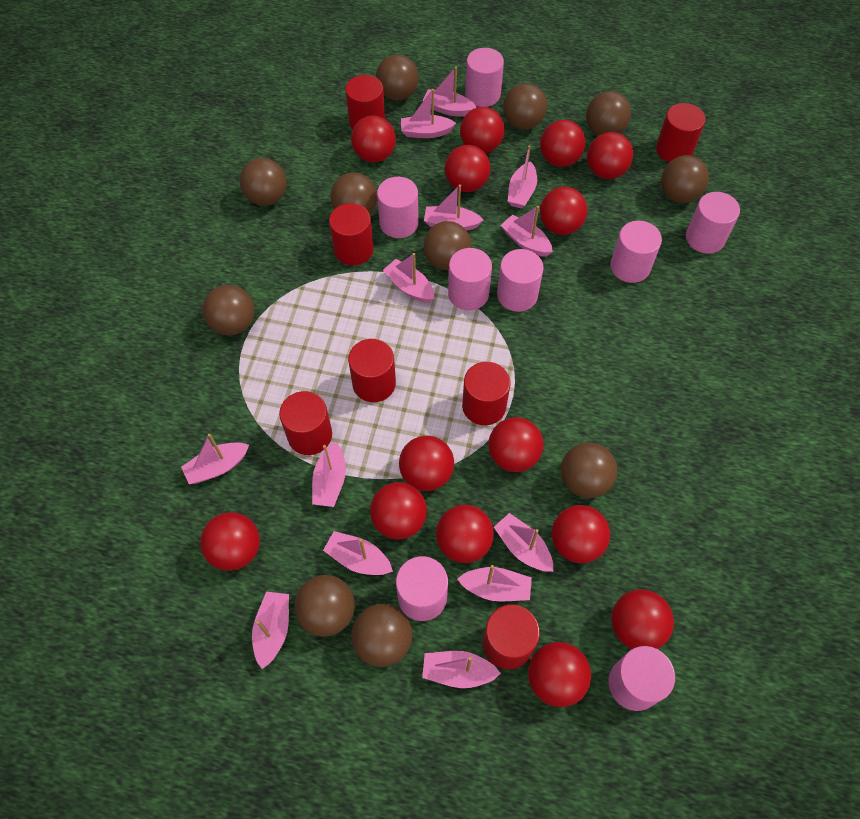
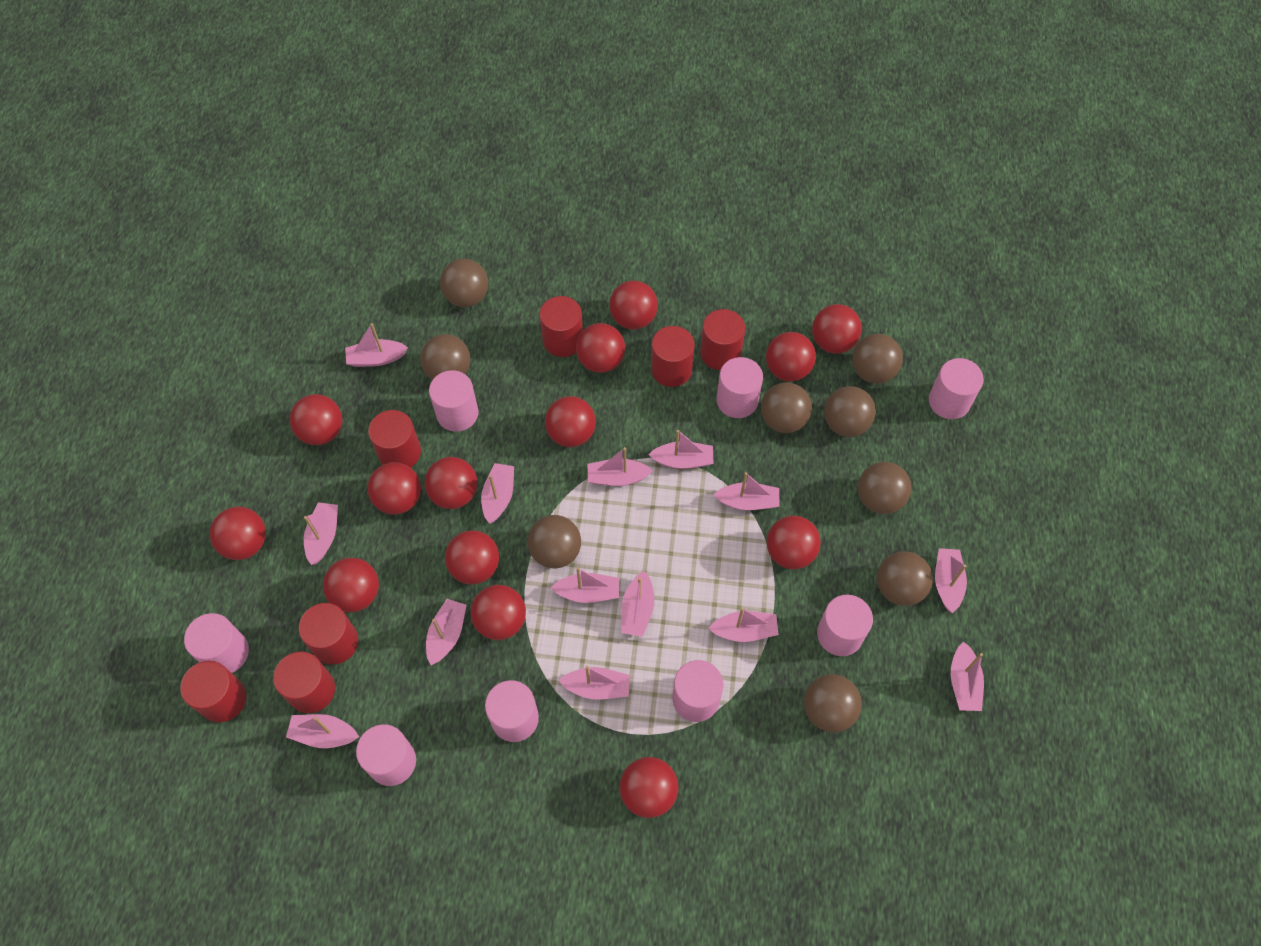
brown ball: 11 -> 9
pink boat: 13 -> 14

